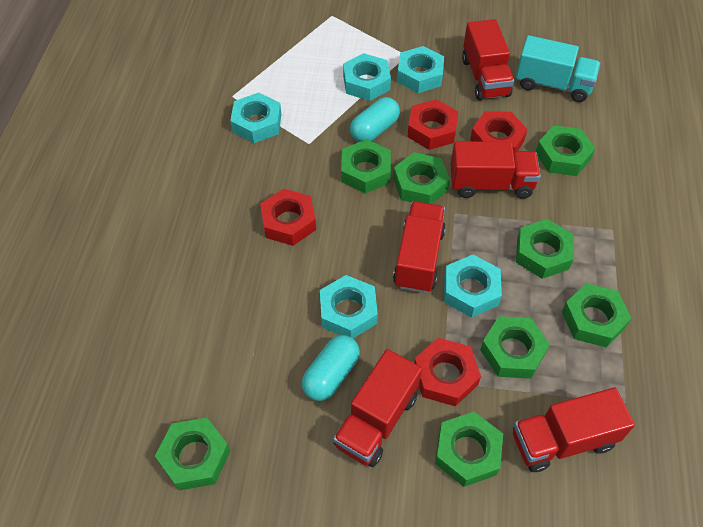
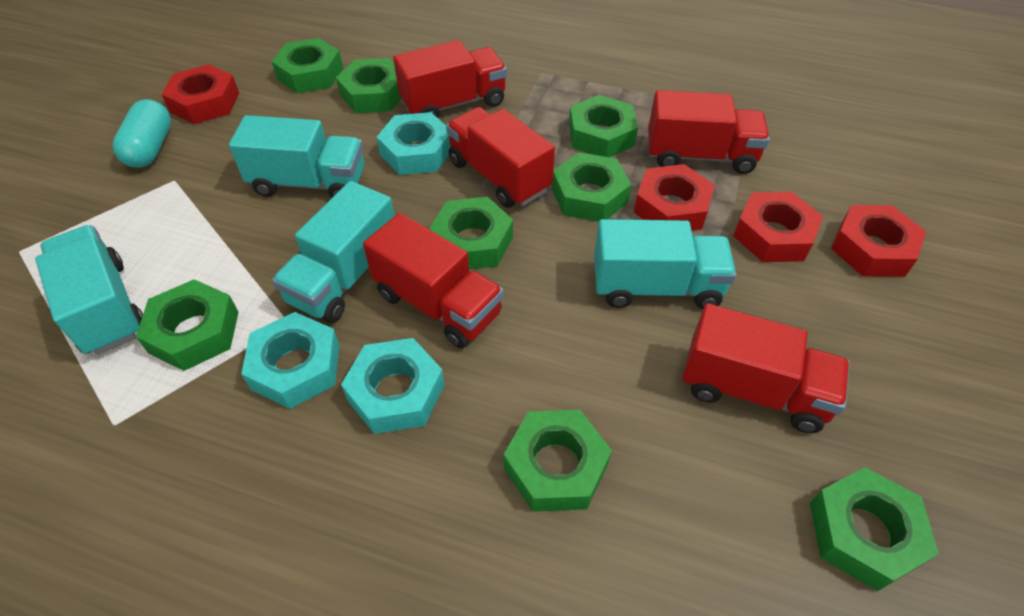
turquoise capsule: 2 -> 1
turquoise nut: 5 -> 3
turquoise truck: 1 -> 4

